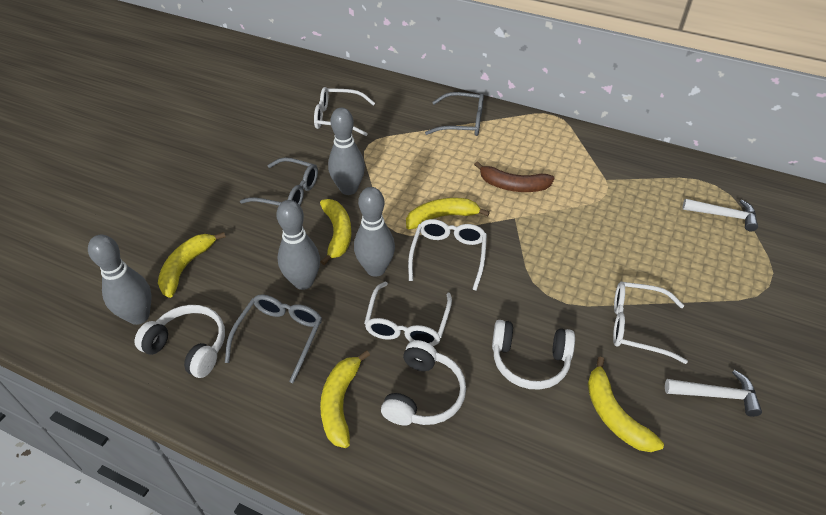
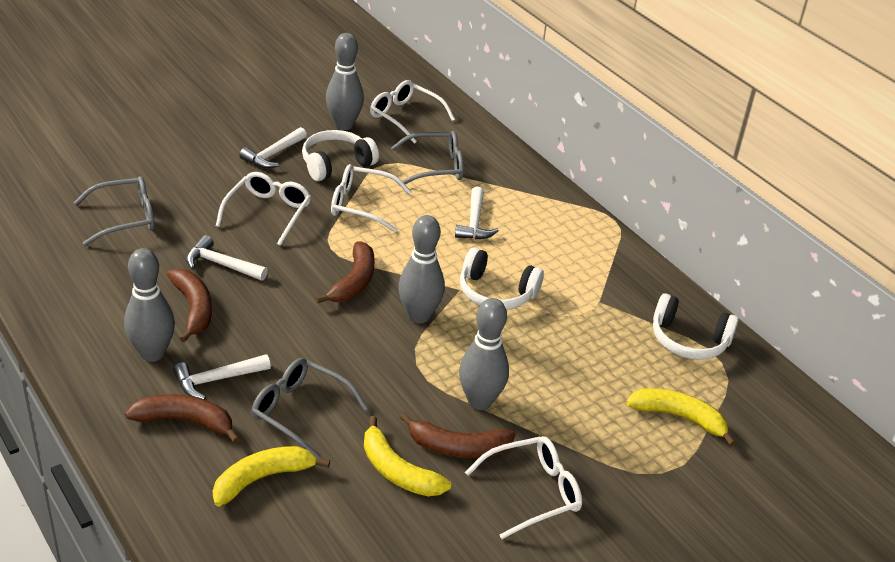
brown banana: 1 -> 4
white hammer: 2 -> 4
yellow banana: 5 -> 3

